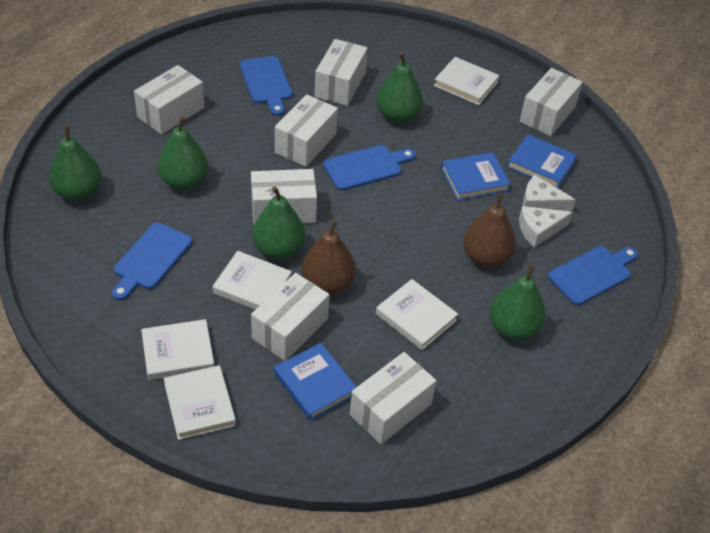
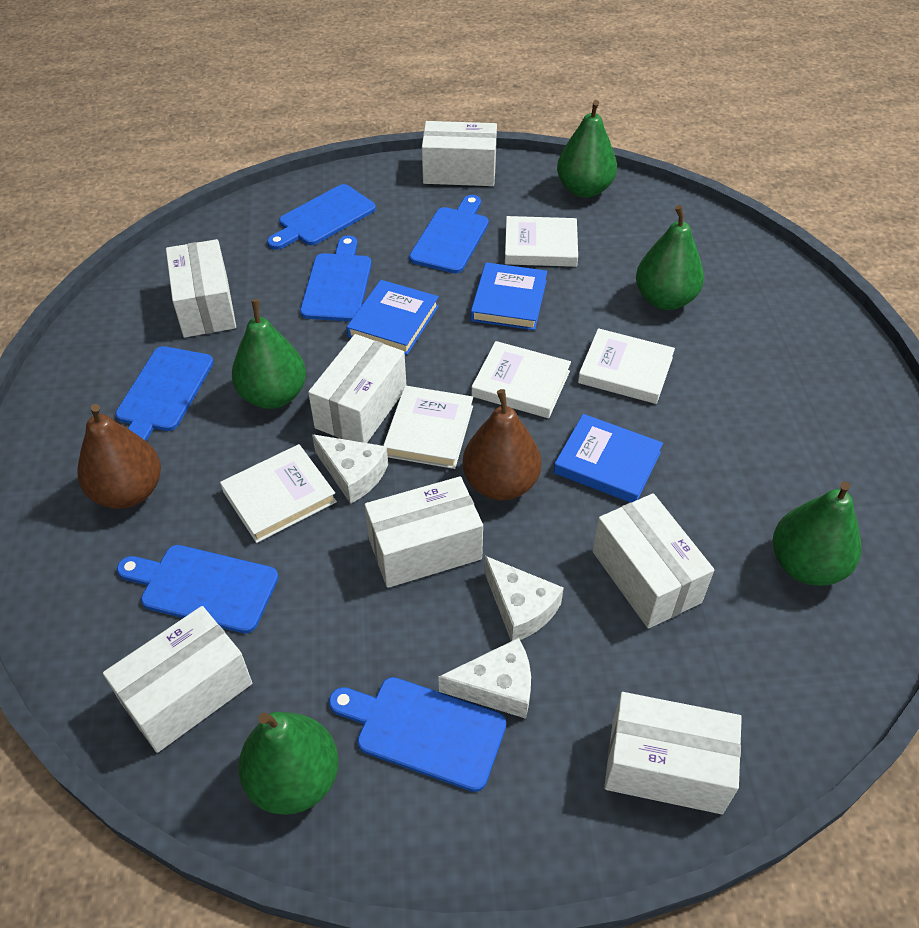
blue cutting board: 4 -> 6
white cheese: 2 -> 3

